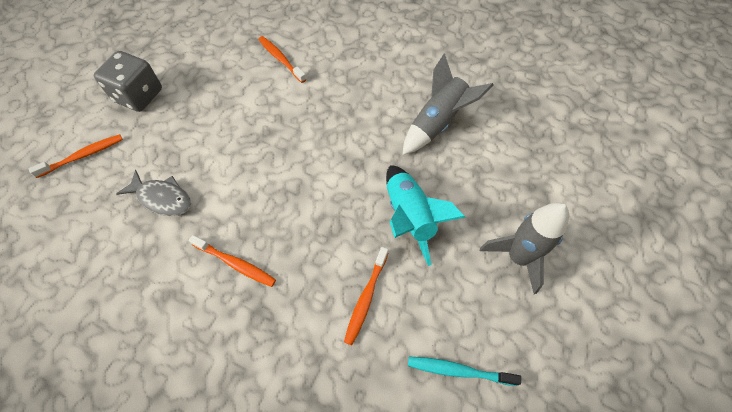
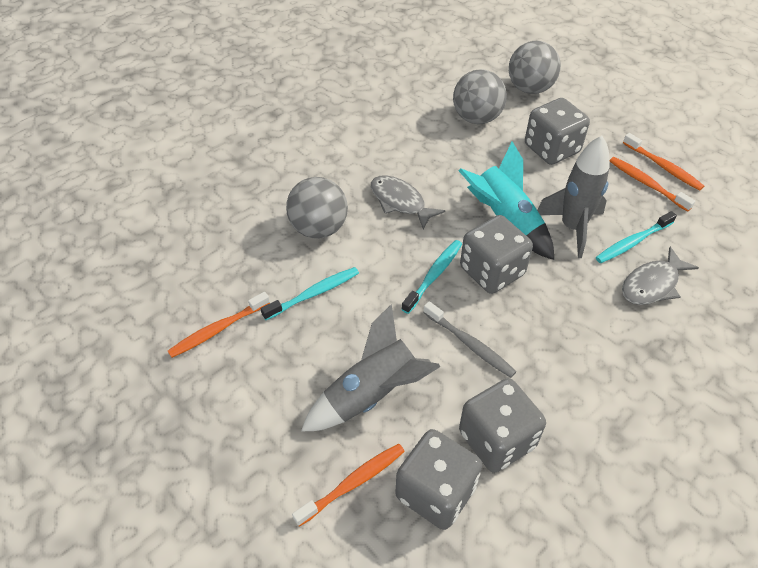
grey ball: 0 -> 3
grey dice: 1 -> 4
grey fish: 1 -> 2
grey toothbrush: 0 -> 1
turquoise toothbrush: 1 -> 3

